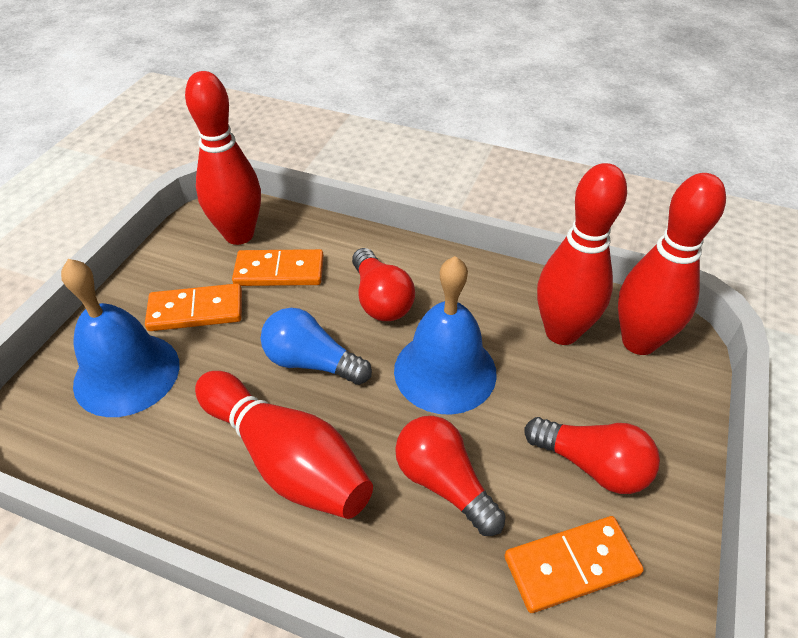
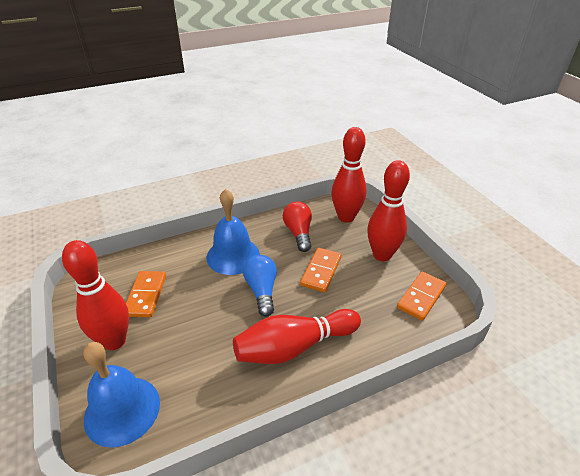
red light bulb: 3 -> 1

